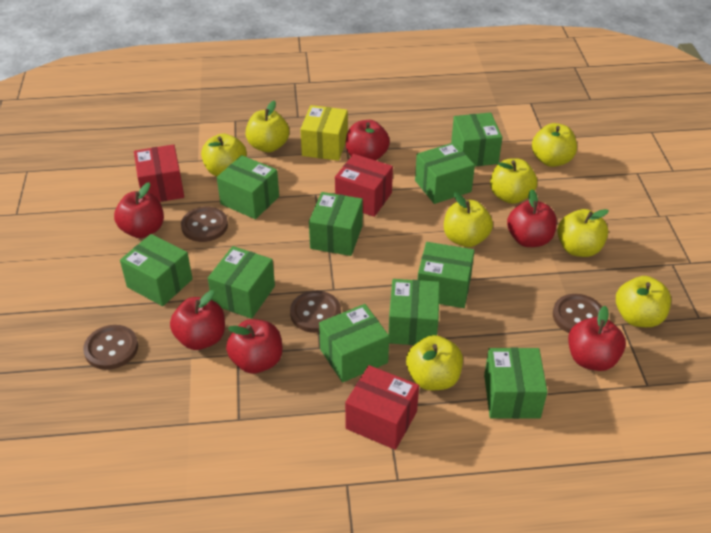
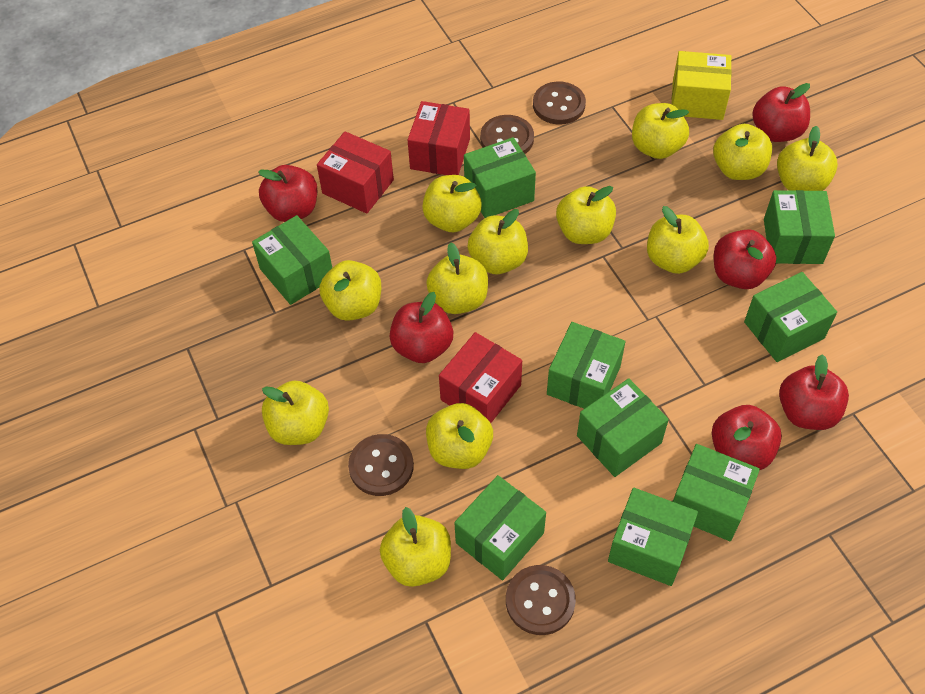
green box: 10 -> 9
yellow apple: 8 -> 12

